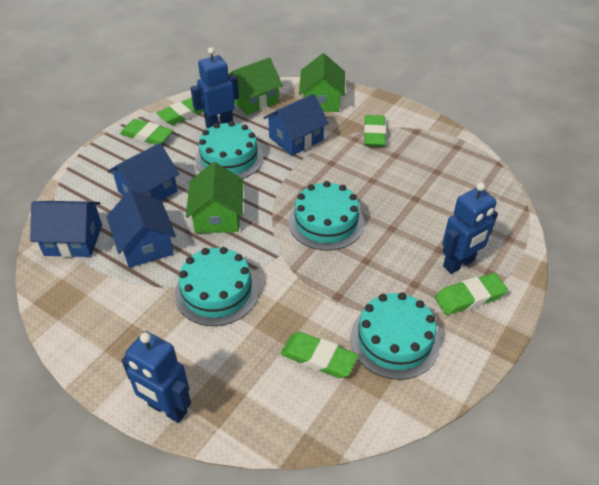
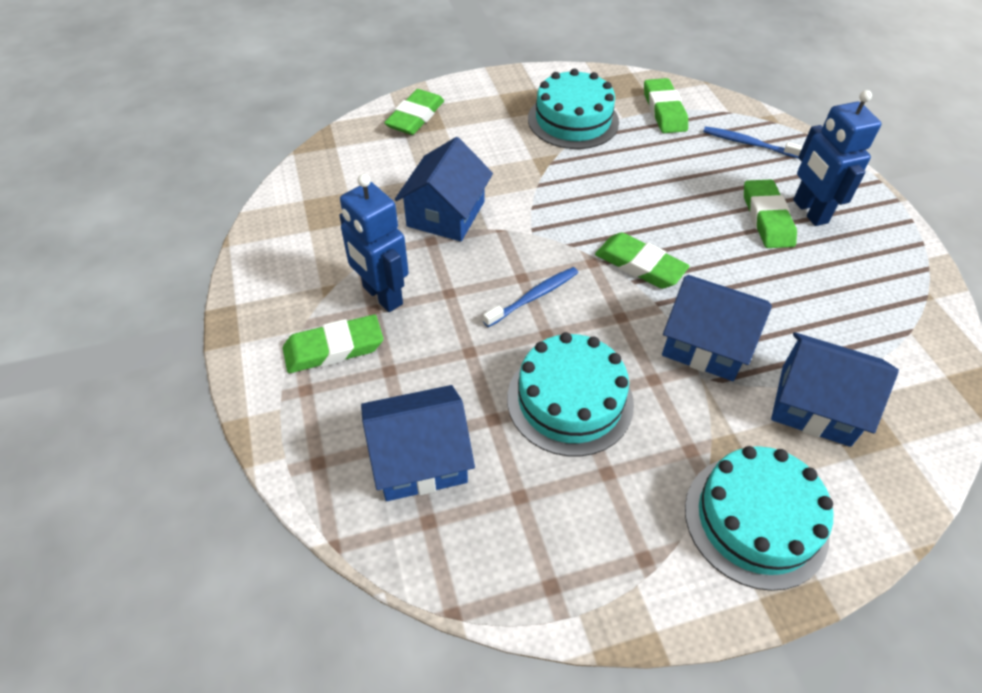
blue robot: 3 -> 2
blue toothbrush: 0 -> 2
green house: 3 -> 0
turquoise cake: 4 -> 3

